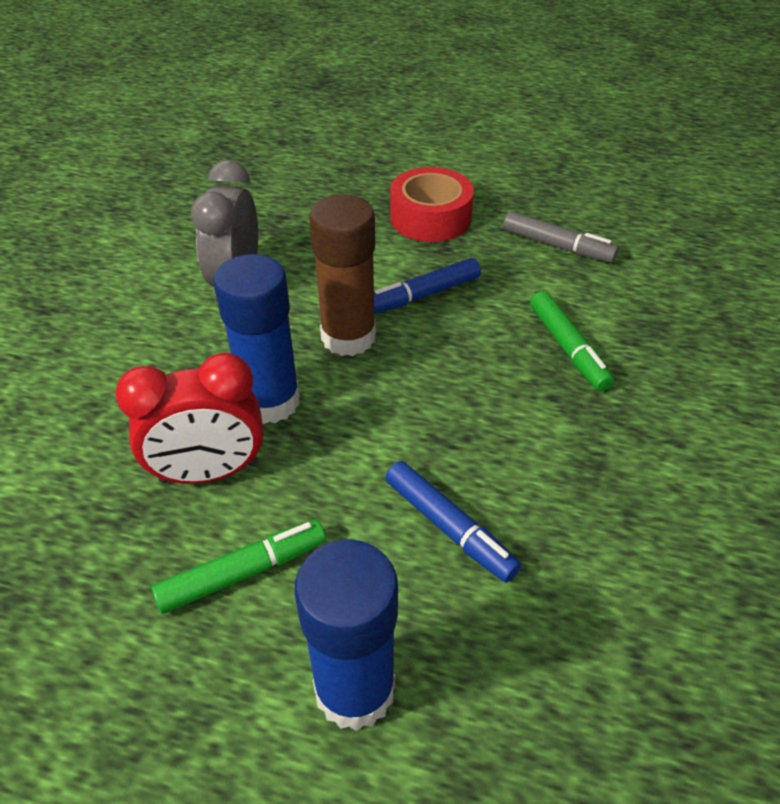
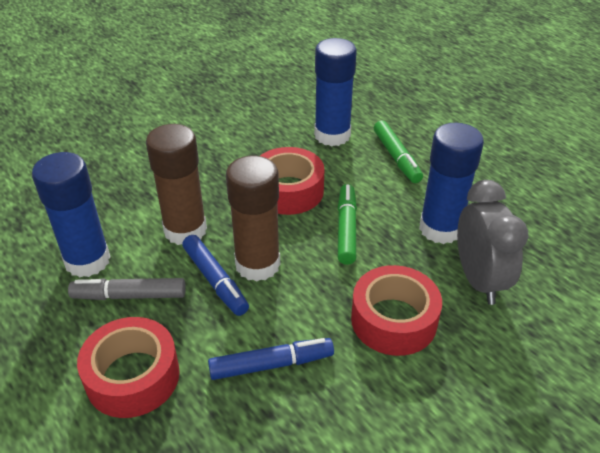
blue glue stick: 2 -> 3
brown glue stick: 1 -> 2
red clock: 1 -> 0
red tape: 1 -> 3

